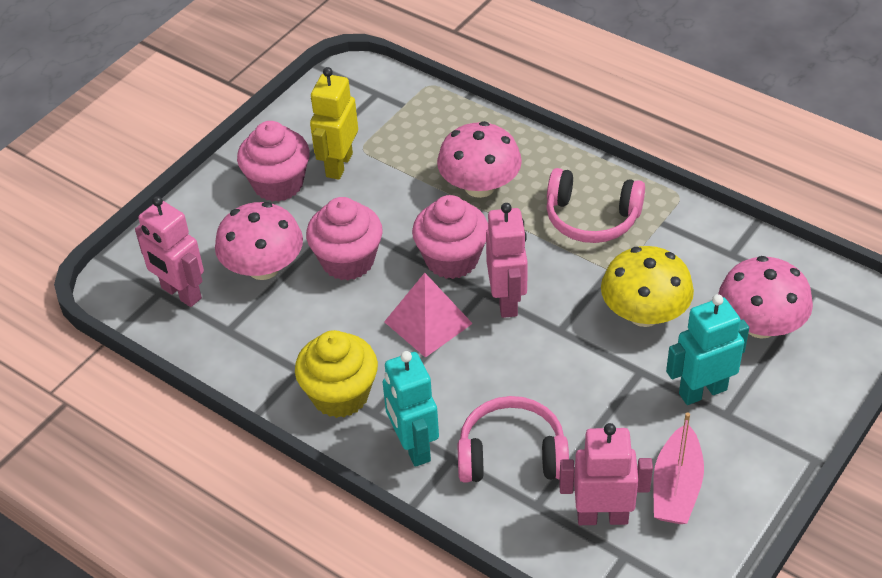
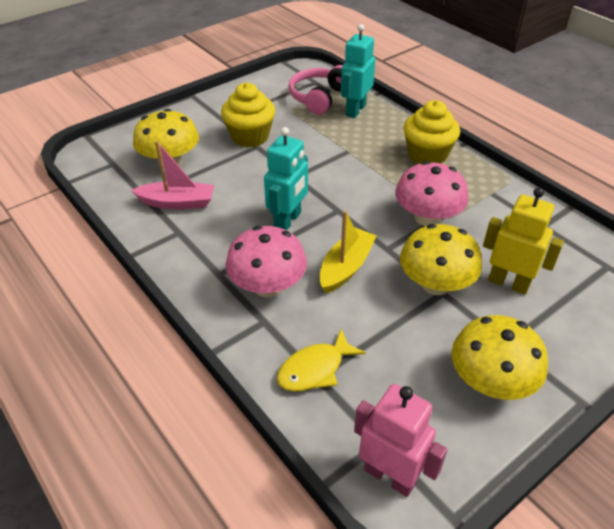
pink cupcake: 3 -> 0
pink headphones: 2 -> 1
pink mushroom: 3 -> 2
pink pyramid: 1 -> 0
pink robot: 3 -> 1
yellow boat: 0 -> 1
yellow cupcake: 1 -> 2
yellow fish: 0 -> 1
yellow mushroom: 1 -> 3

